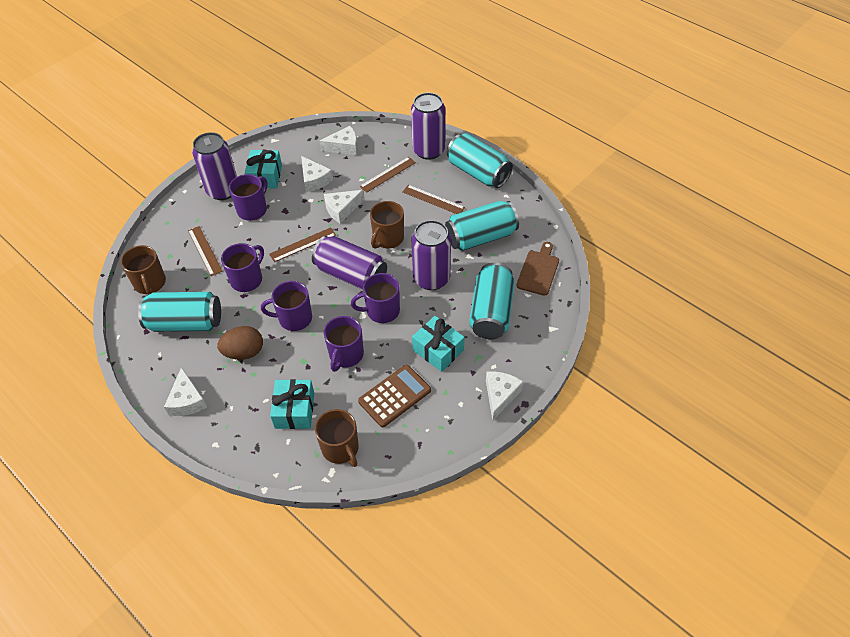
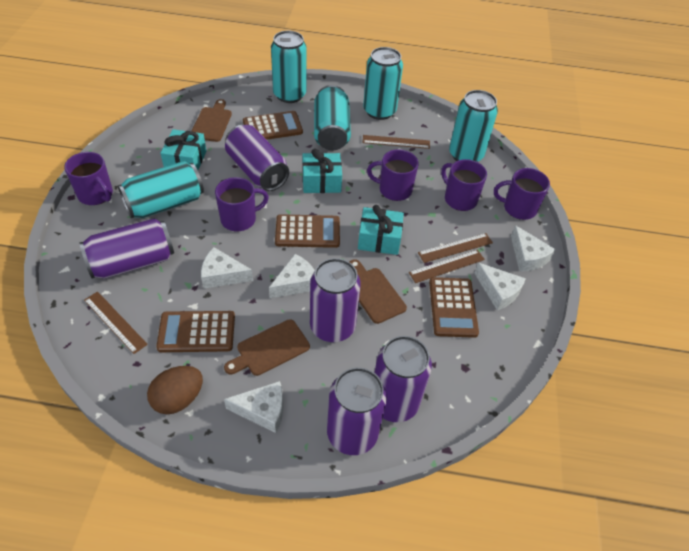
brown calculator: 1 -> 4
brown cutting board: 1 -> 3
brown mug: 3 -> 0
purple can: 4 -> 5
turquoise can: 4 -> 5

